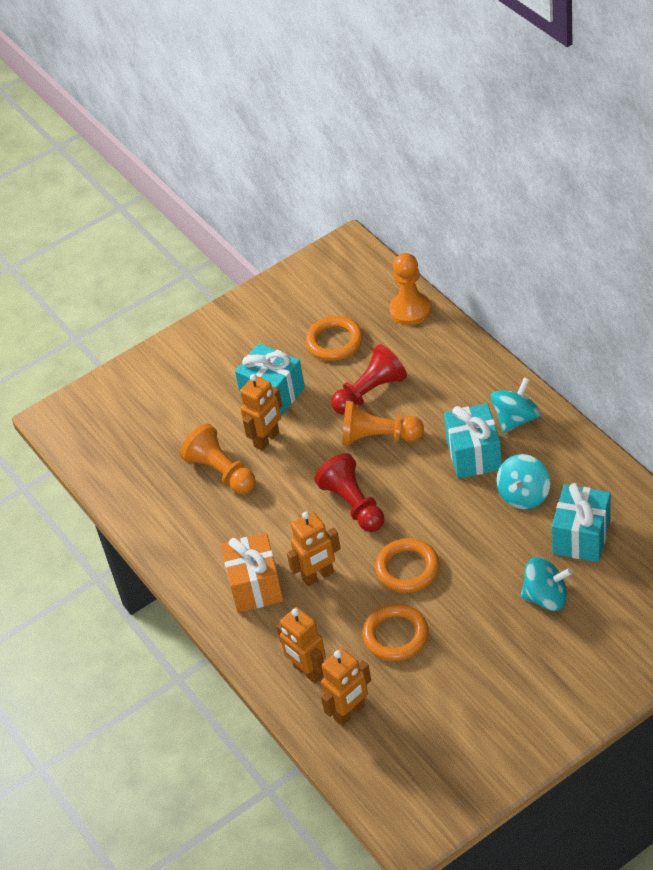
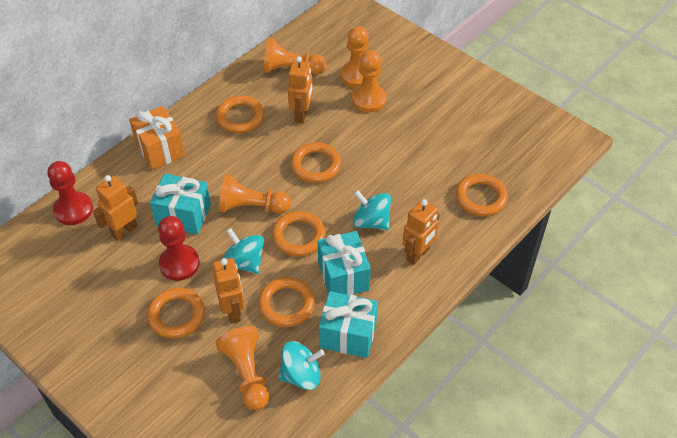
orange pawn: 3 -> 5
orange ring: 3 -> 6

